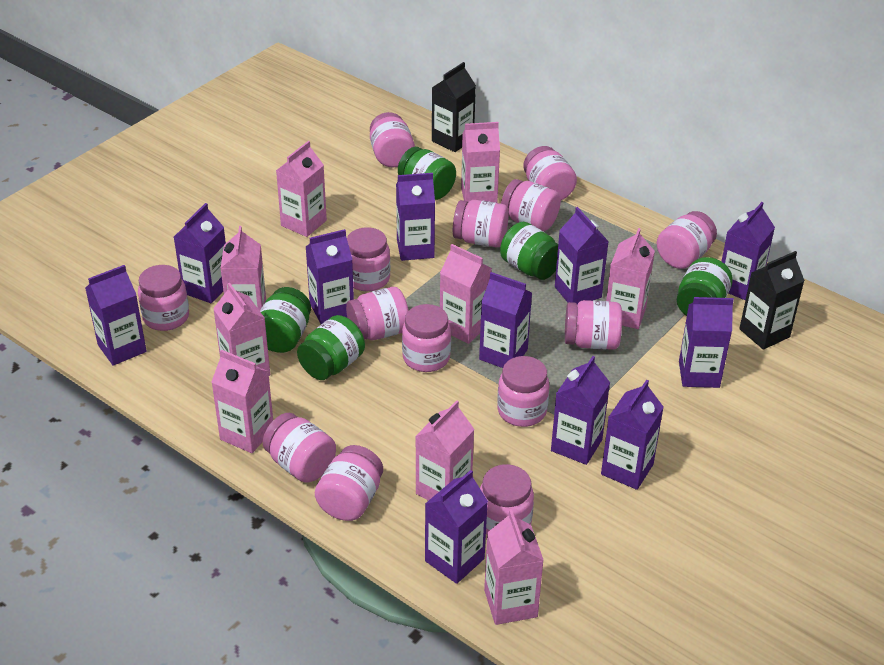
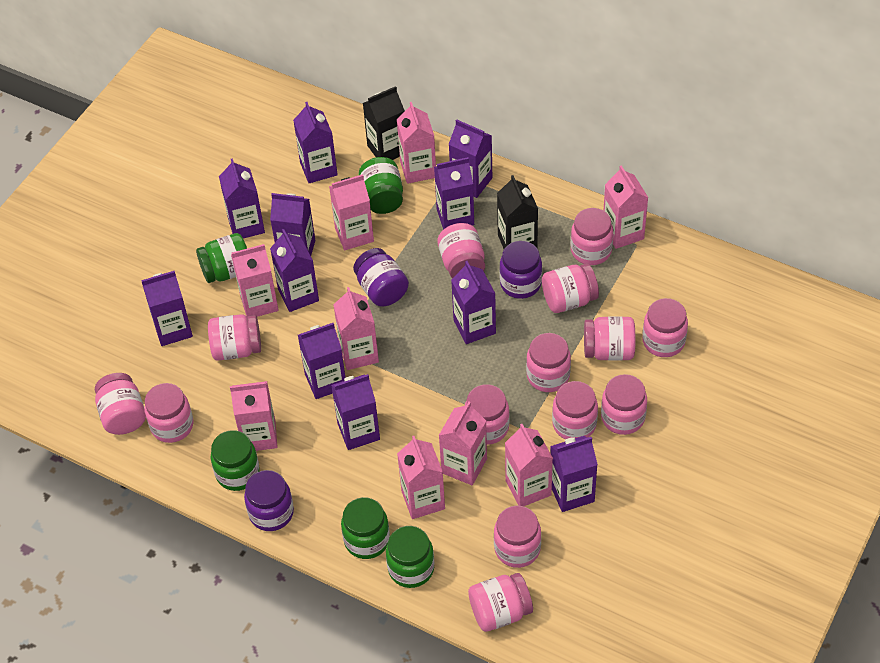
purple jar: 0 -> 3

